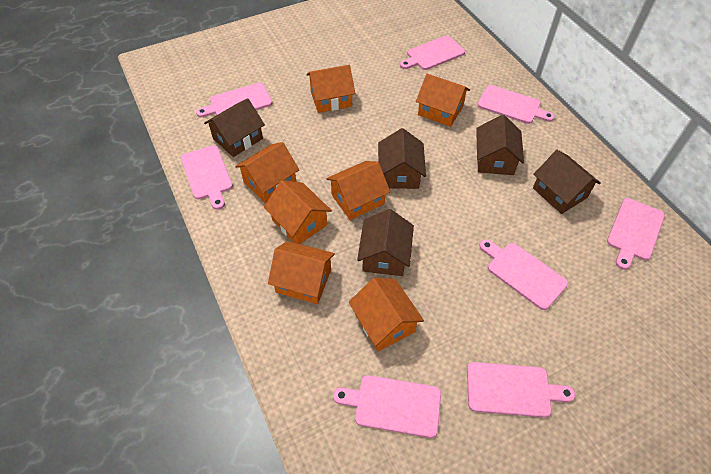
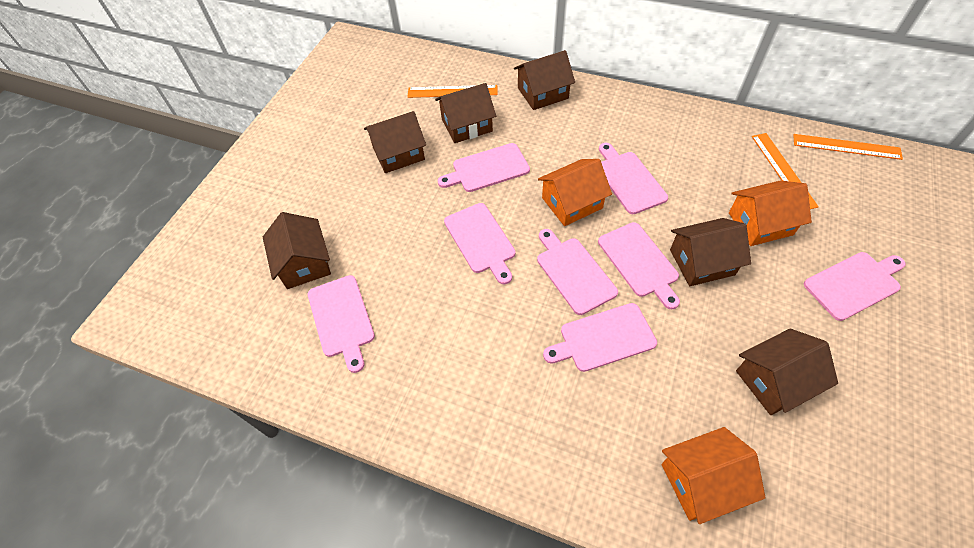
brown house: 5 -> 6
orange house: 7 -> 3
orange ruler: 0 -> 3

